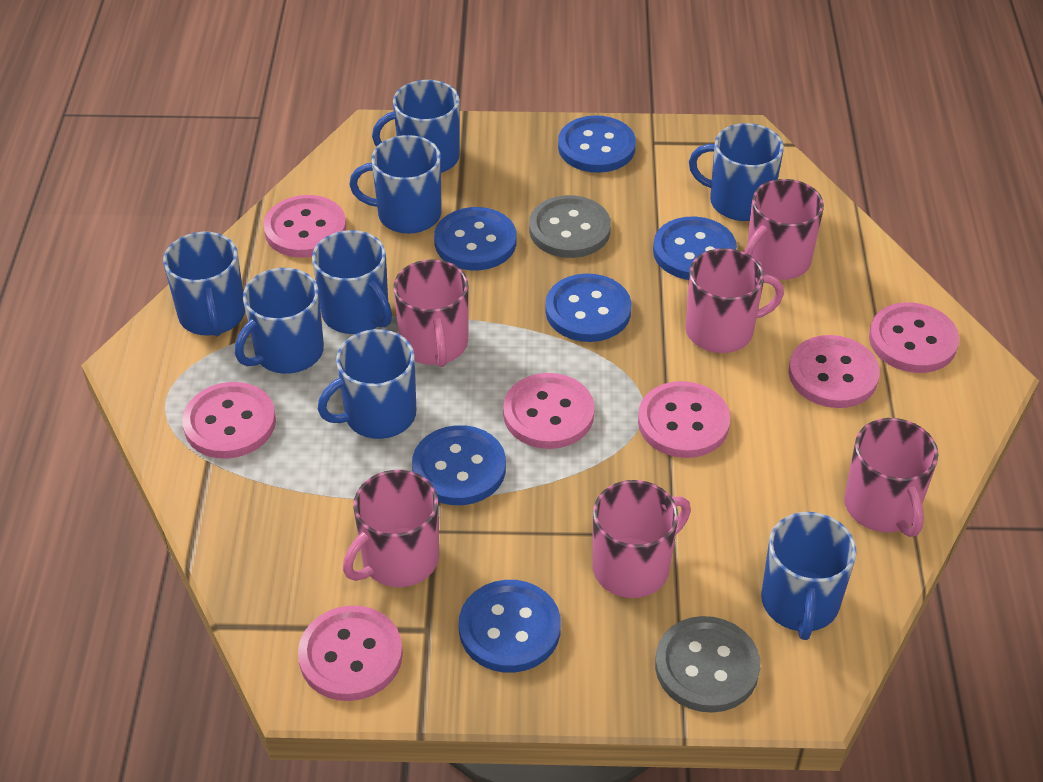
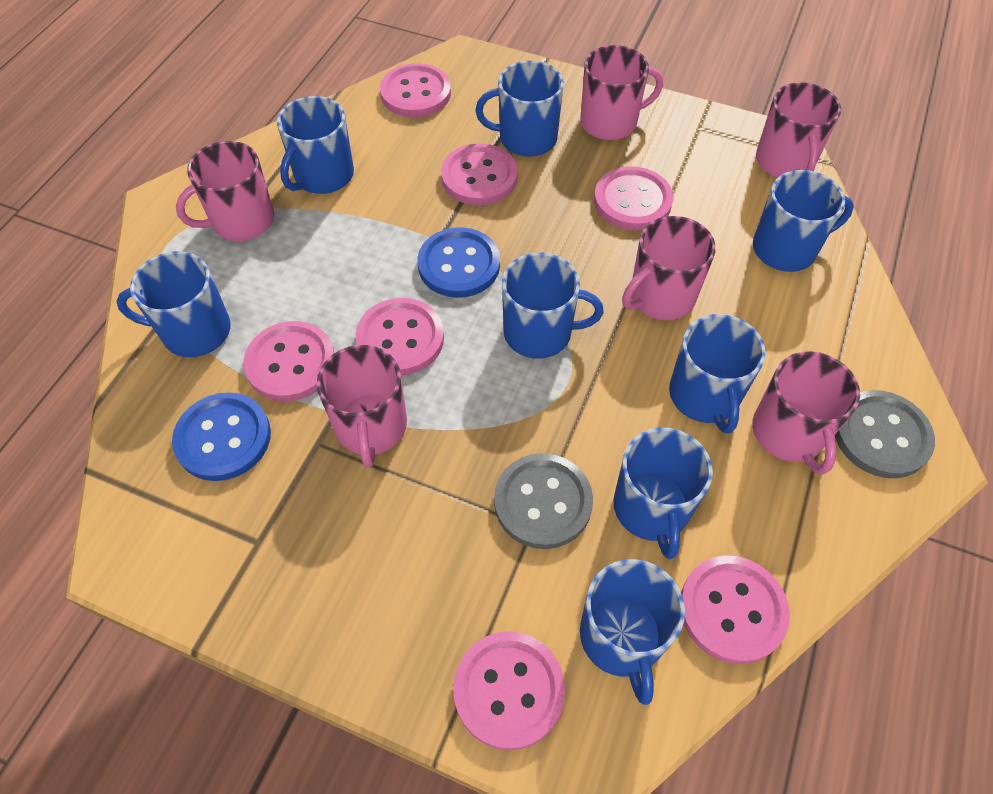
blue button: 6 -> 2

